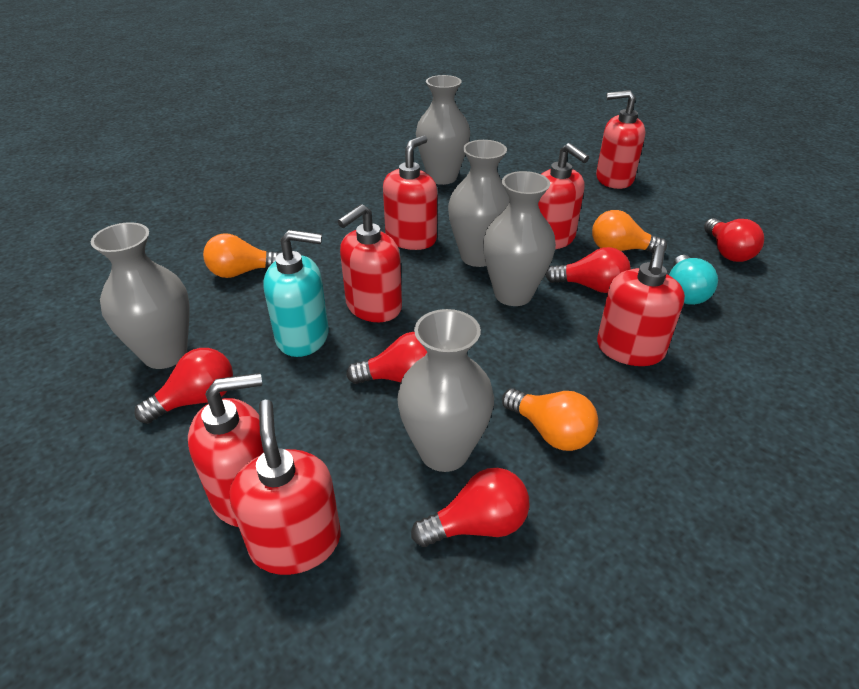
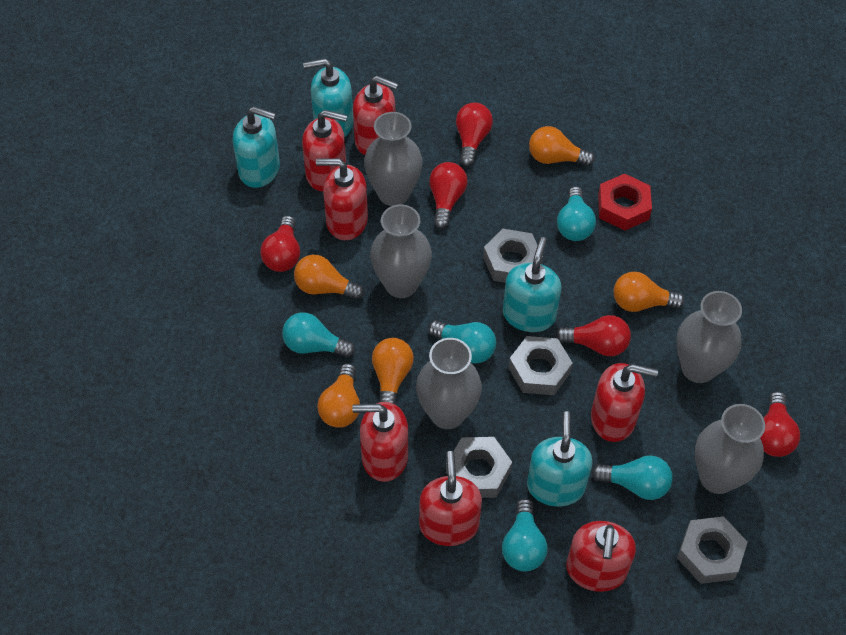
grey nut: 0 -> 4
orange light bulb: 3 -> 5
red nut: 0 -> 1
turquoise light bulb: 1 -> 5
turquoise soap dispenser: 1 -> 4

